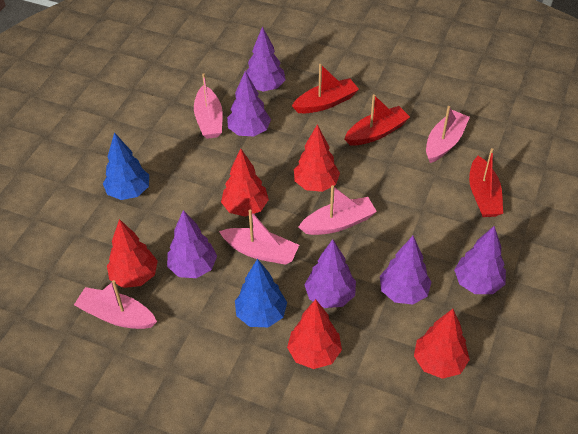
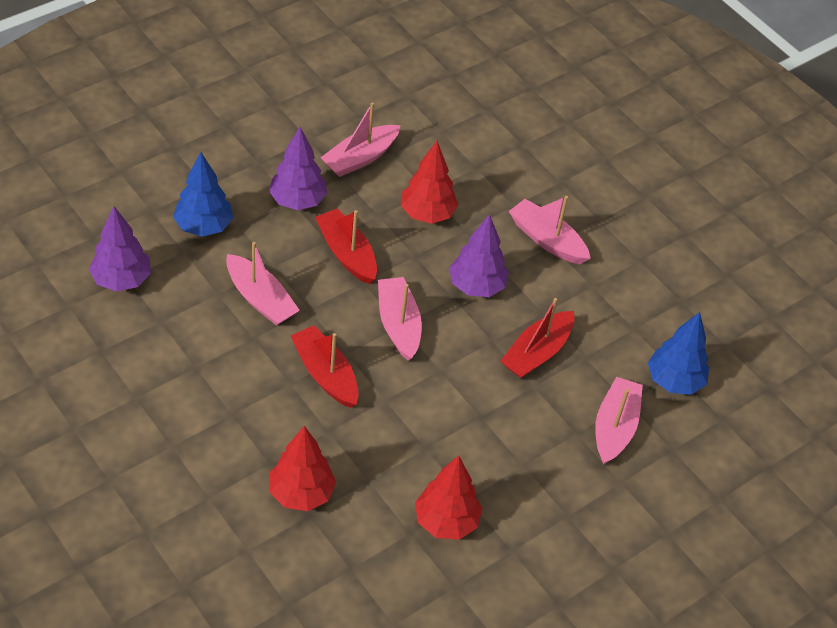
purple tree: 6 -> 3
red tree: 5 -> 3

